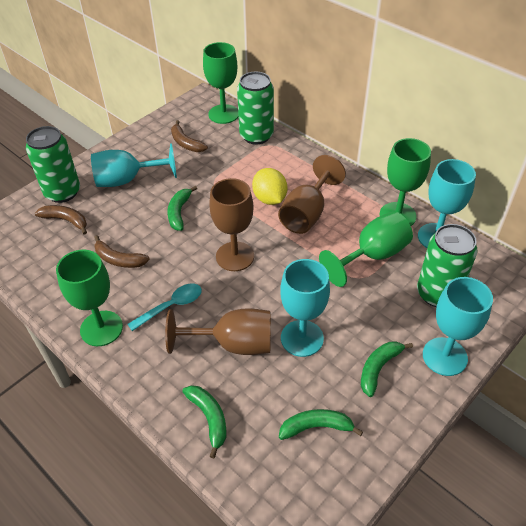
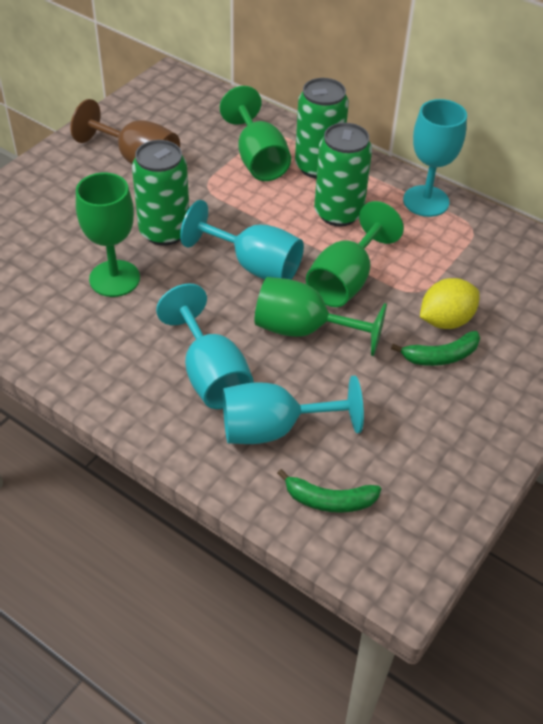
brown banana: 3 -> 0
brown goblet: 3 -> 1
green banana: 4 -> 2
turquoise spoon: 1 -> 0

